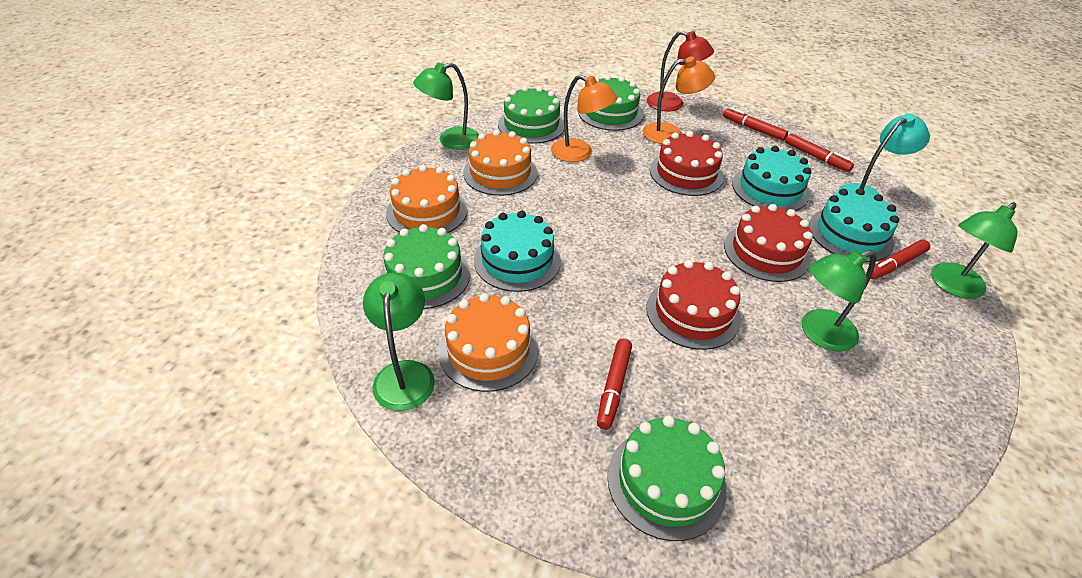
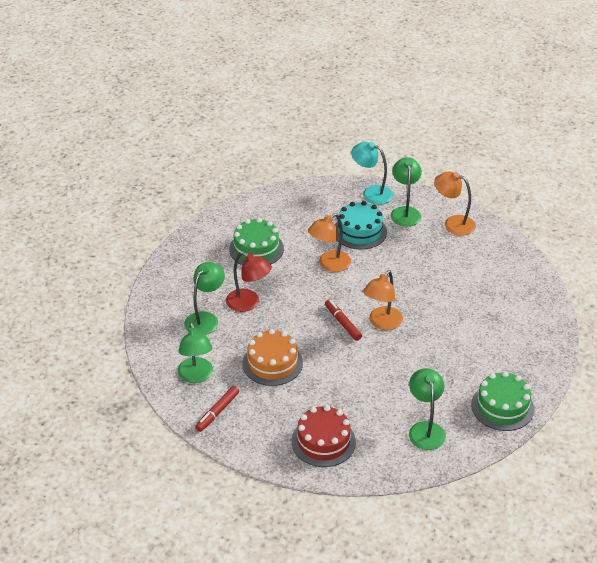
green cake: 4 -> 2
orange cake: 3 -> 1
orange lamp: 2 -> 3
red cake: 3 -> 1
red marker: 4 -> 2
turquoise cake: 3 -> 1

